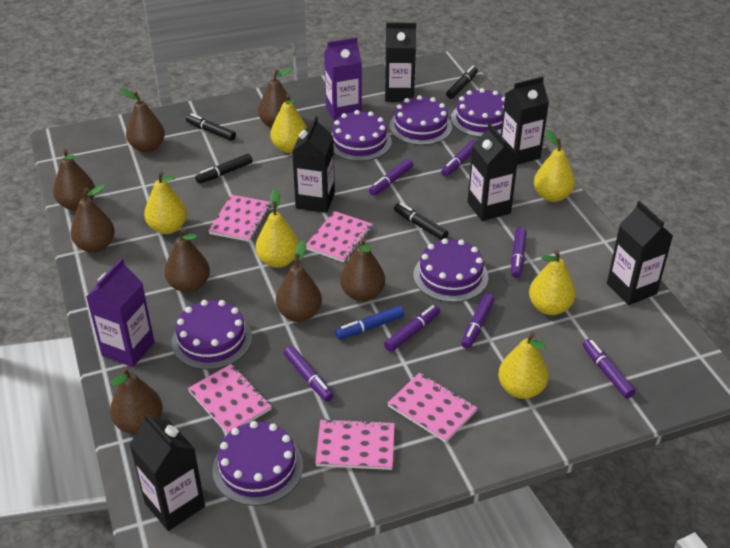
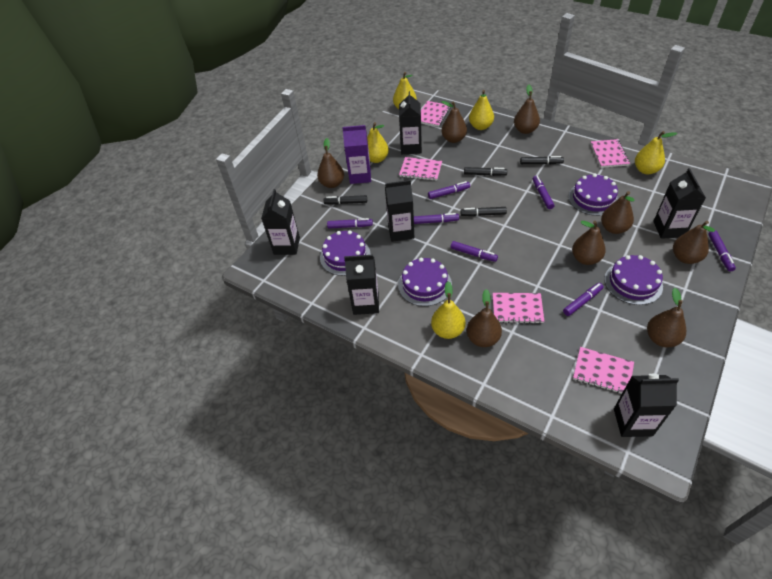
blue marker: 1 -> 0
purple cake: 6 -> 4
purple carton: 2 -> 1
yellow pear: 6 -> 5

